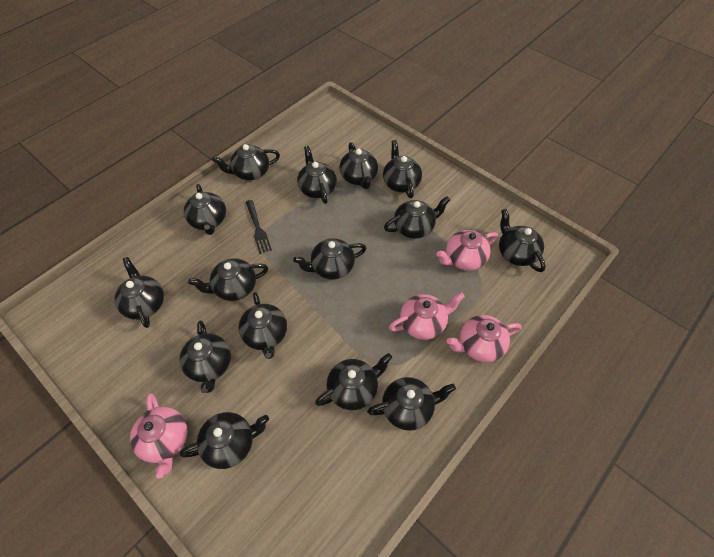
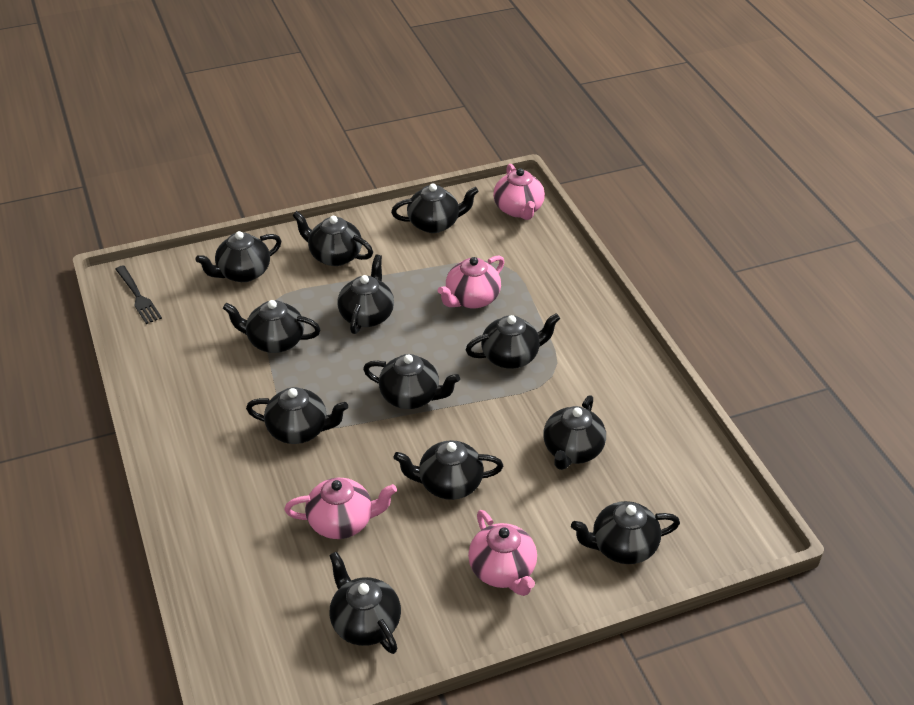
black teapot: 15 -> 12

